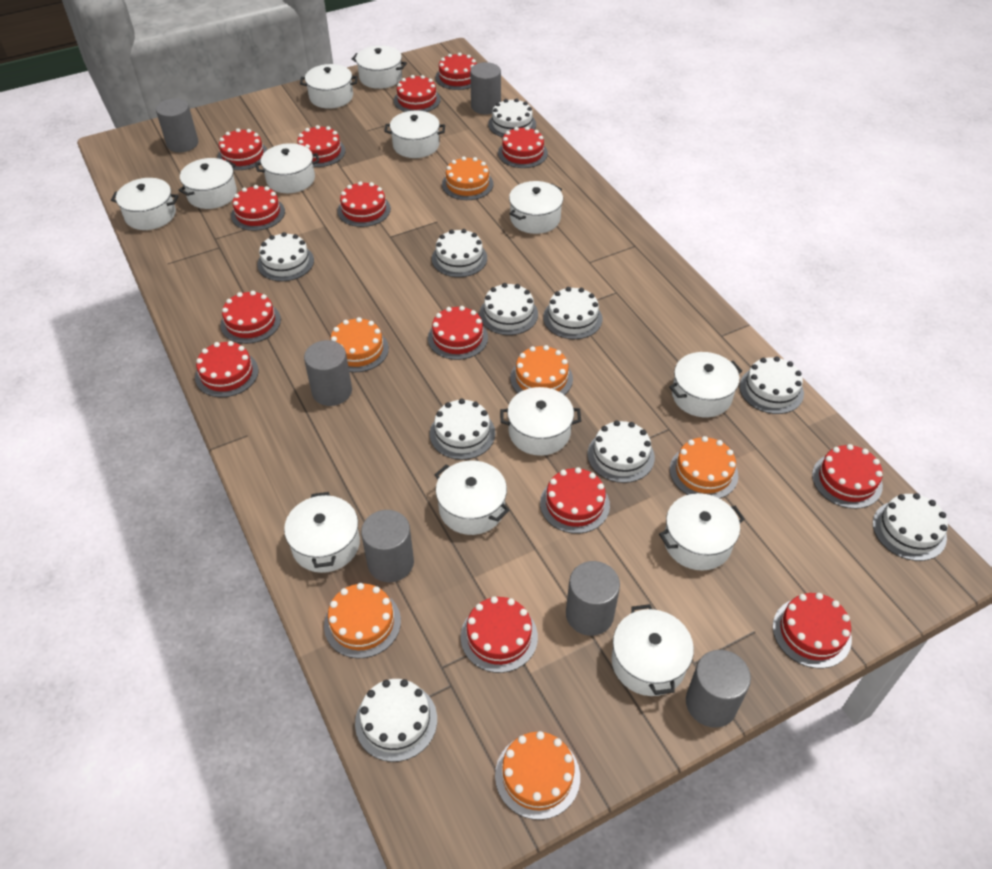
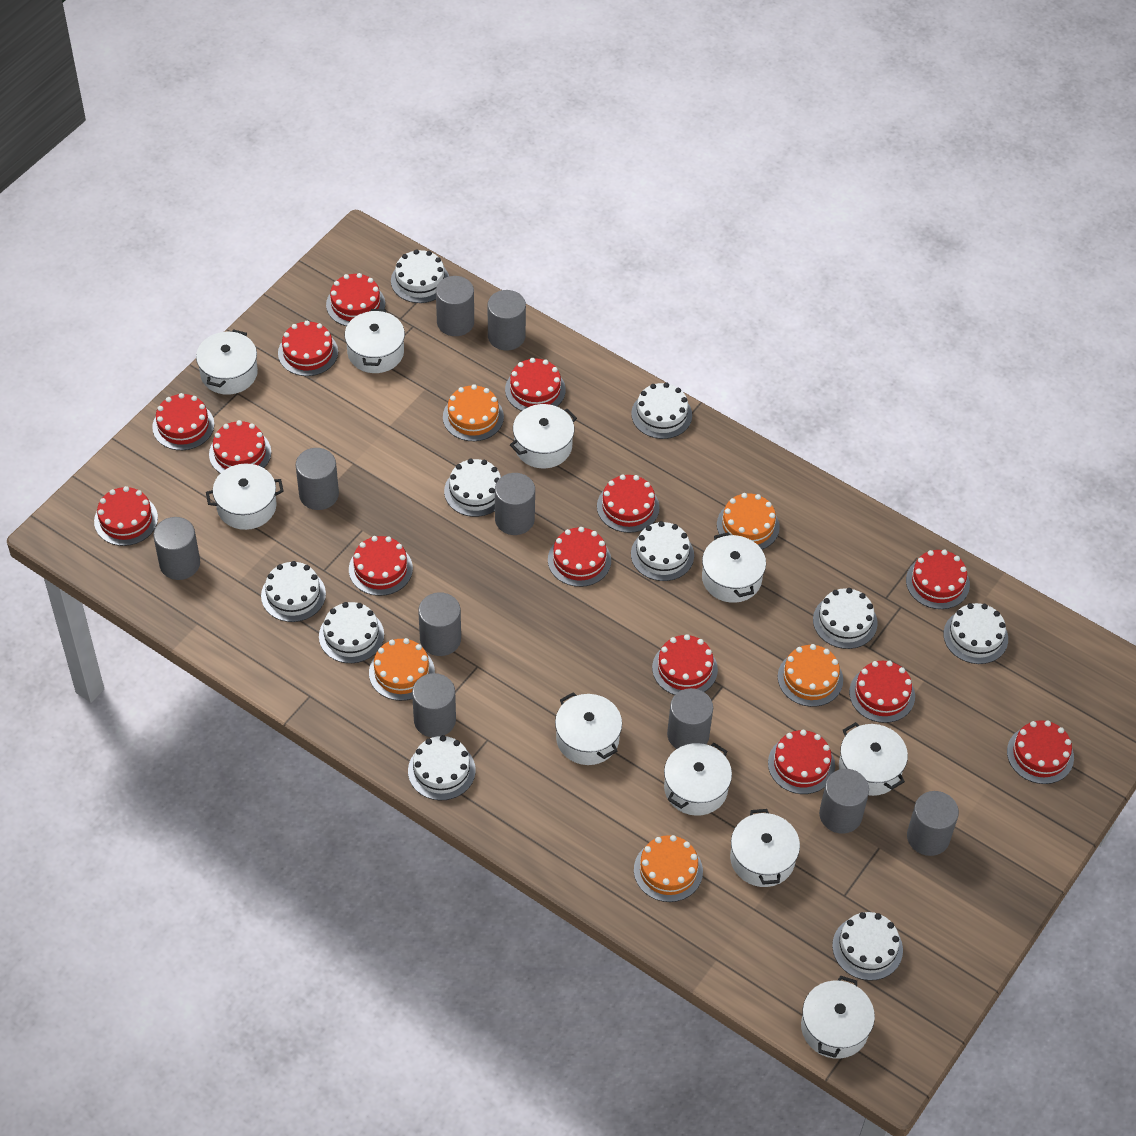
grey cylinder: 6 -> 10
orange cake: 6 -> 5
white pot: 13 -> 10

